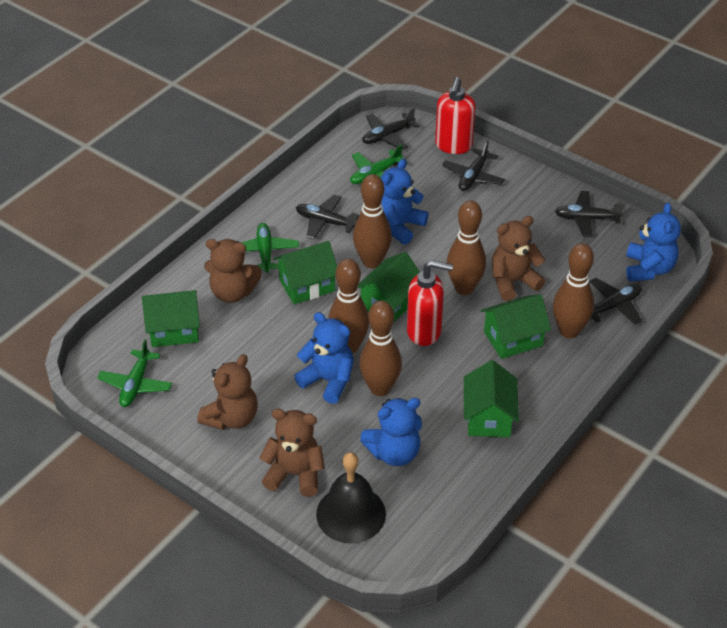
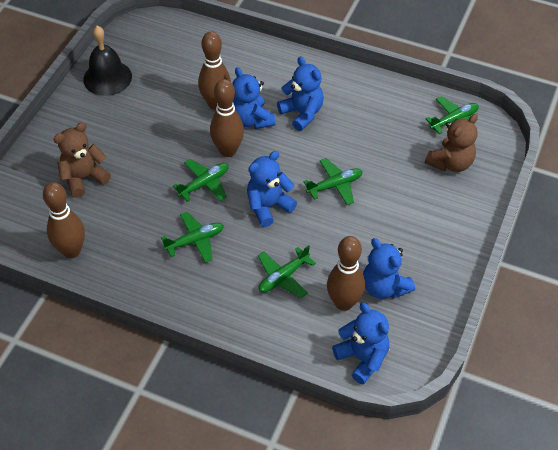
black plane: 5 -> 0
blue teddy bear: 4 -> 5
brown bowling pin: 5 -> 4
brown teddy bear: 4 -> 2
green house: 5 -> 0
green plane: 3 -> 5
red soap dispenser: 2 -> 0

